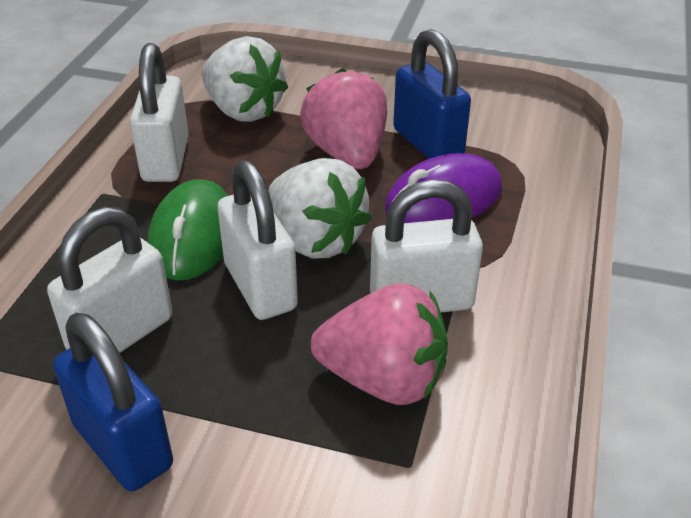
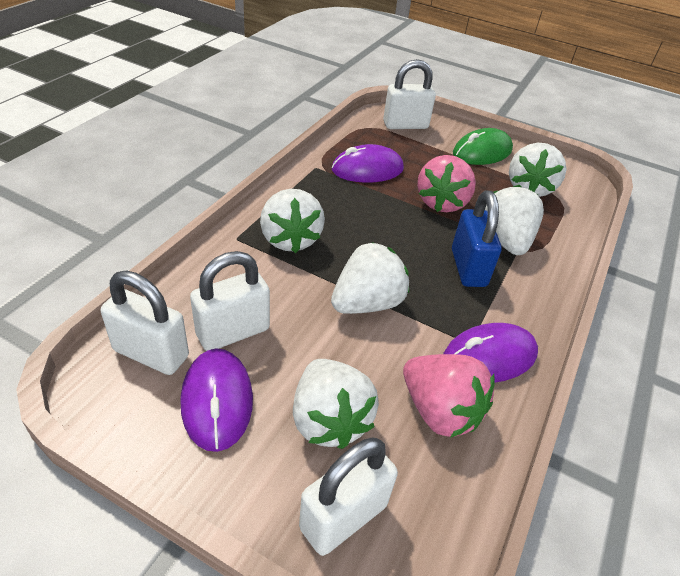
blue padlock: 2 -> 1
purple mouse: 1 -> 3
white strawberry: 2 -> 5

